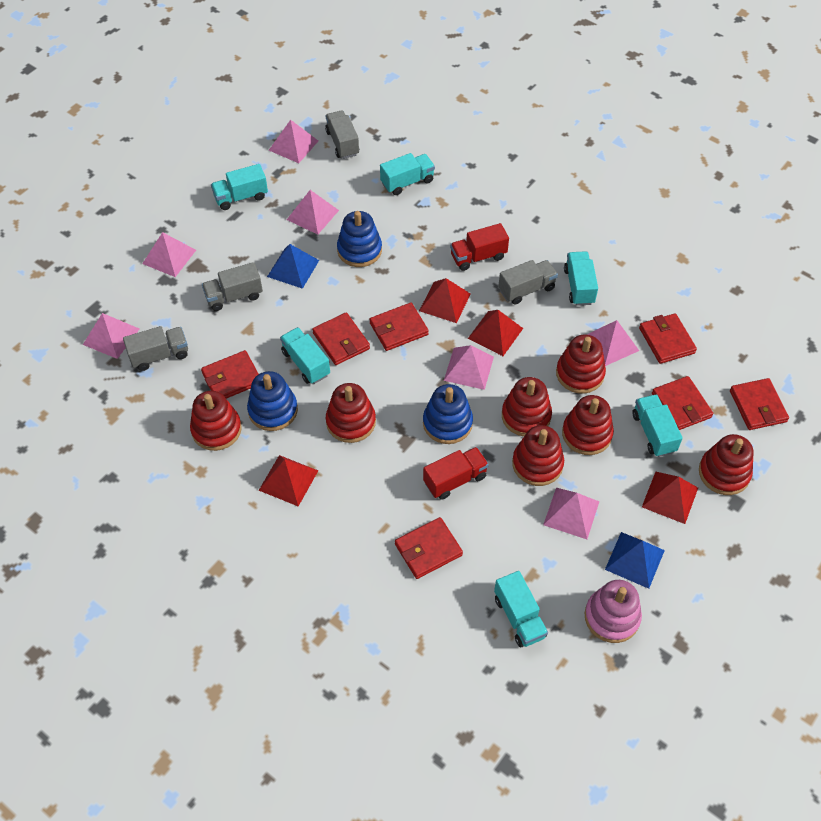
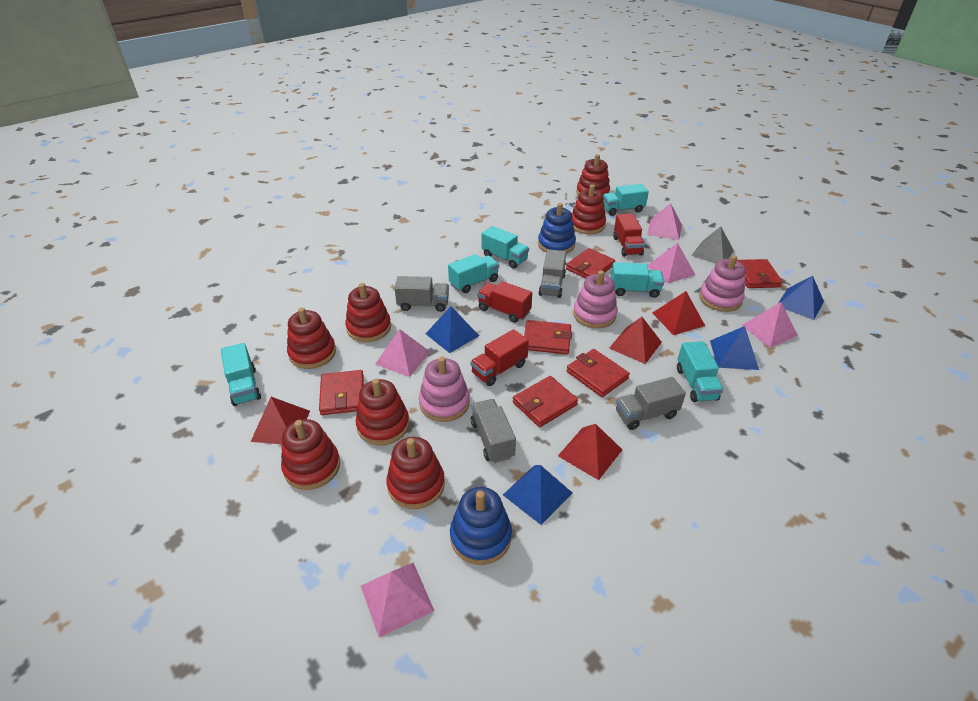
blue pyramid: 2 -> 4
blue stacking toy: 3 -> 2
grey pyramid: 0 -> 1
pink pyramid: 7 -> 5
pink stacking toy: 1 -> 3
red truck: 2 -> 3
red wallet: 7 -> 6

